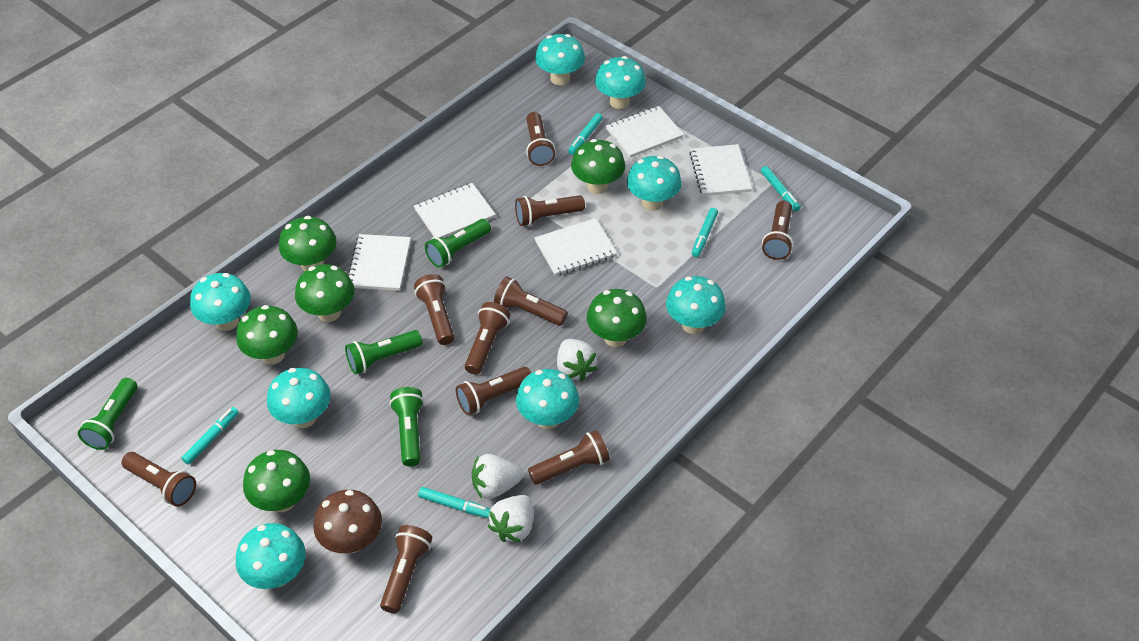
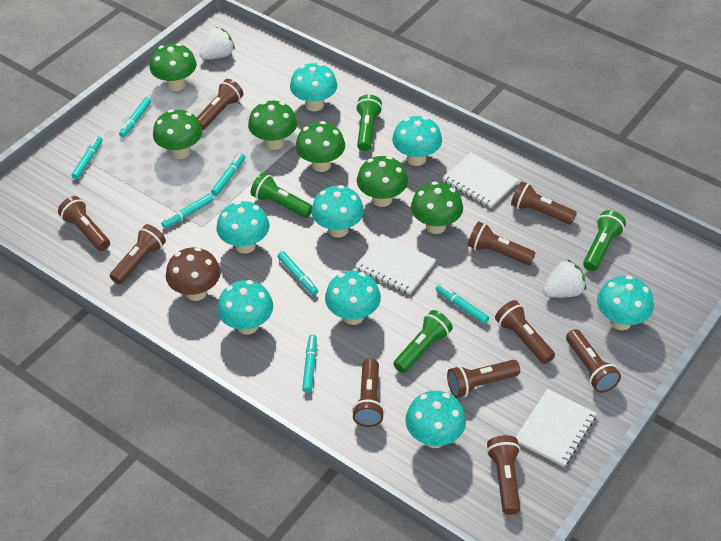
turquoise marker: 5 -> 7
white notebook: 5 -> 3
white strawberry: 3 -> 2

